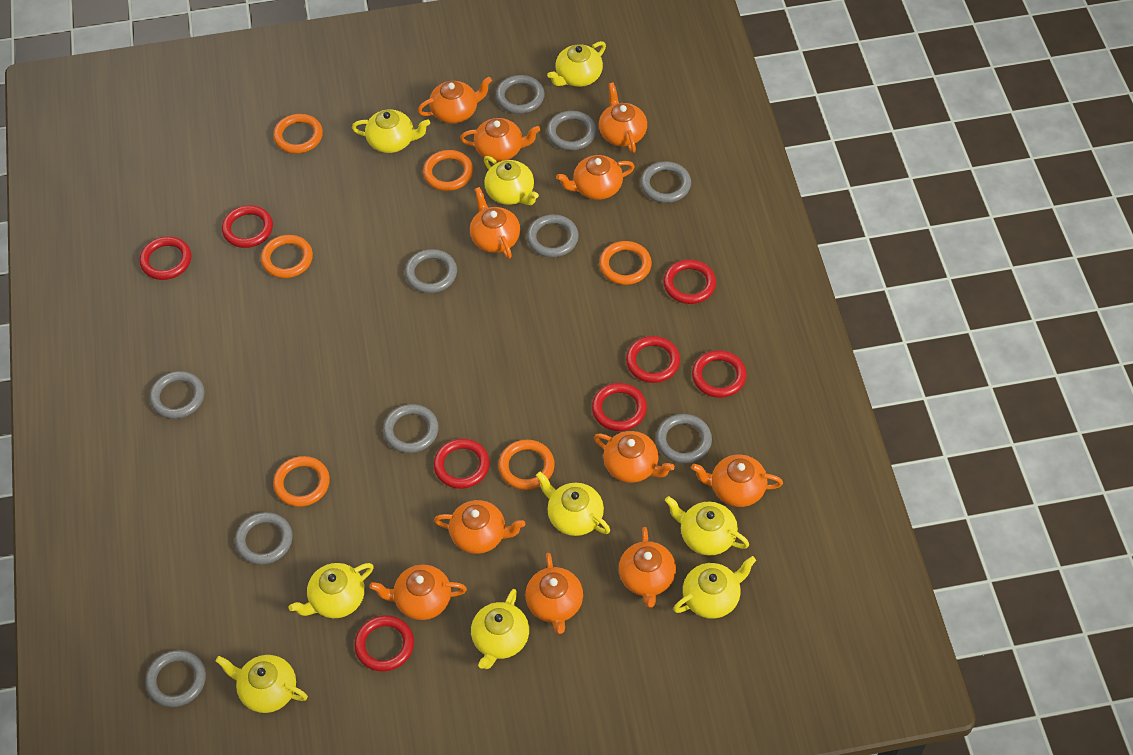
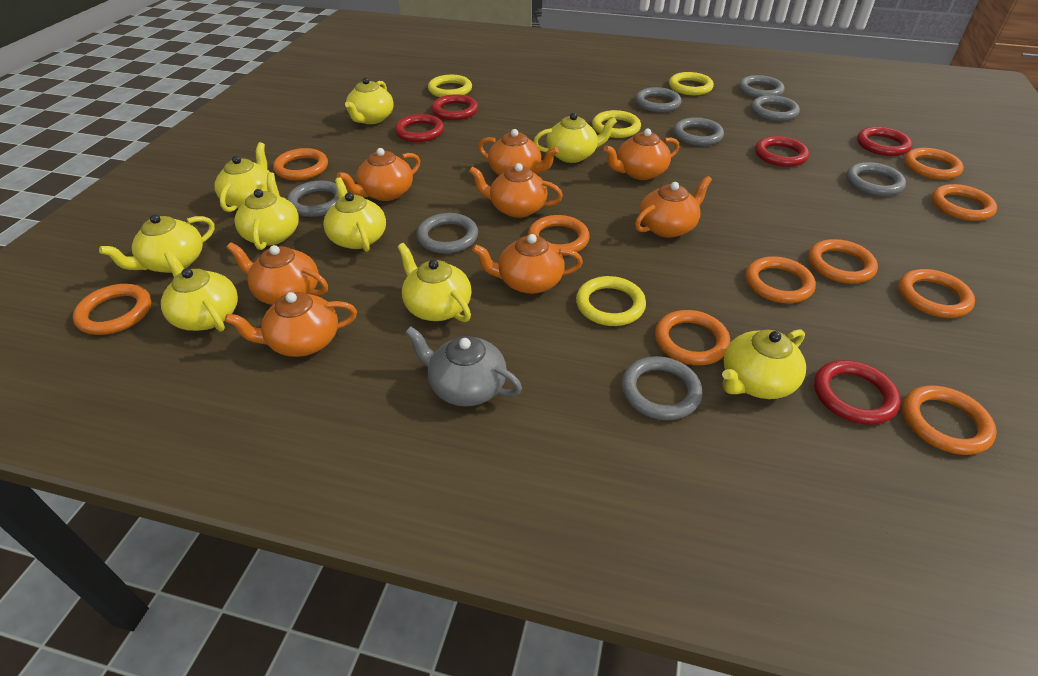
grey ring: 10 -> 8
grey teapot: 0 -> 1
orange ring: 6 -> 10
orange teapot: 11 -> 8
red ring: 8 -> 5
yellow ring: 0 -> 4

